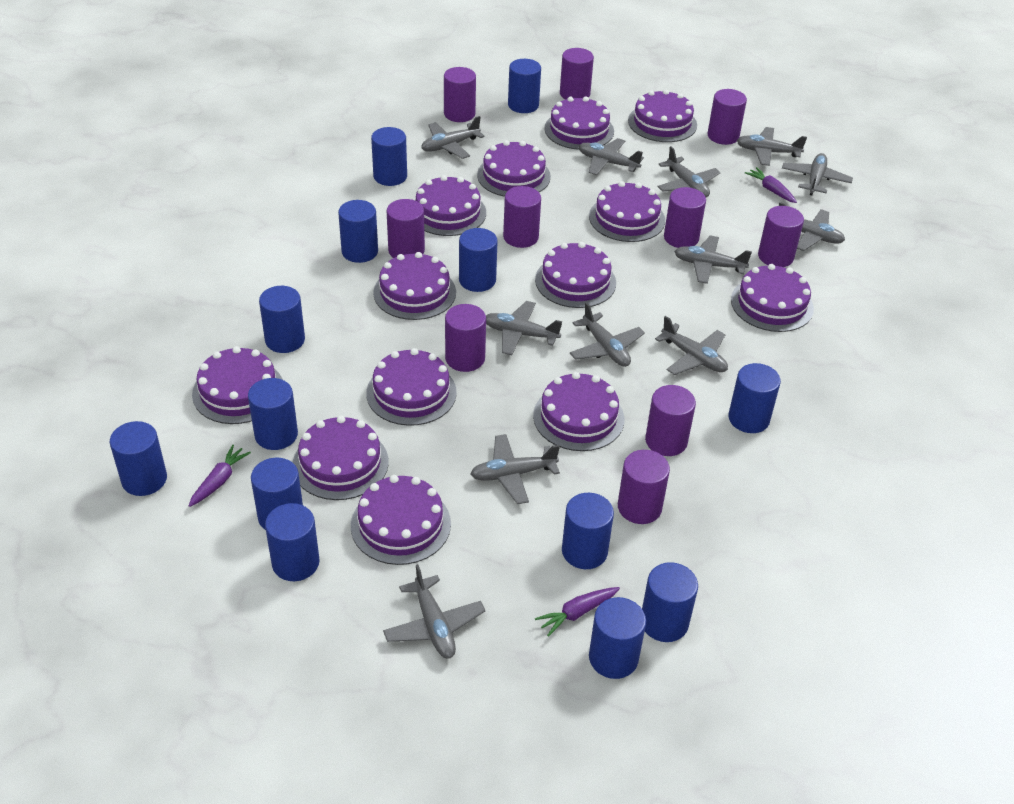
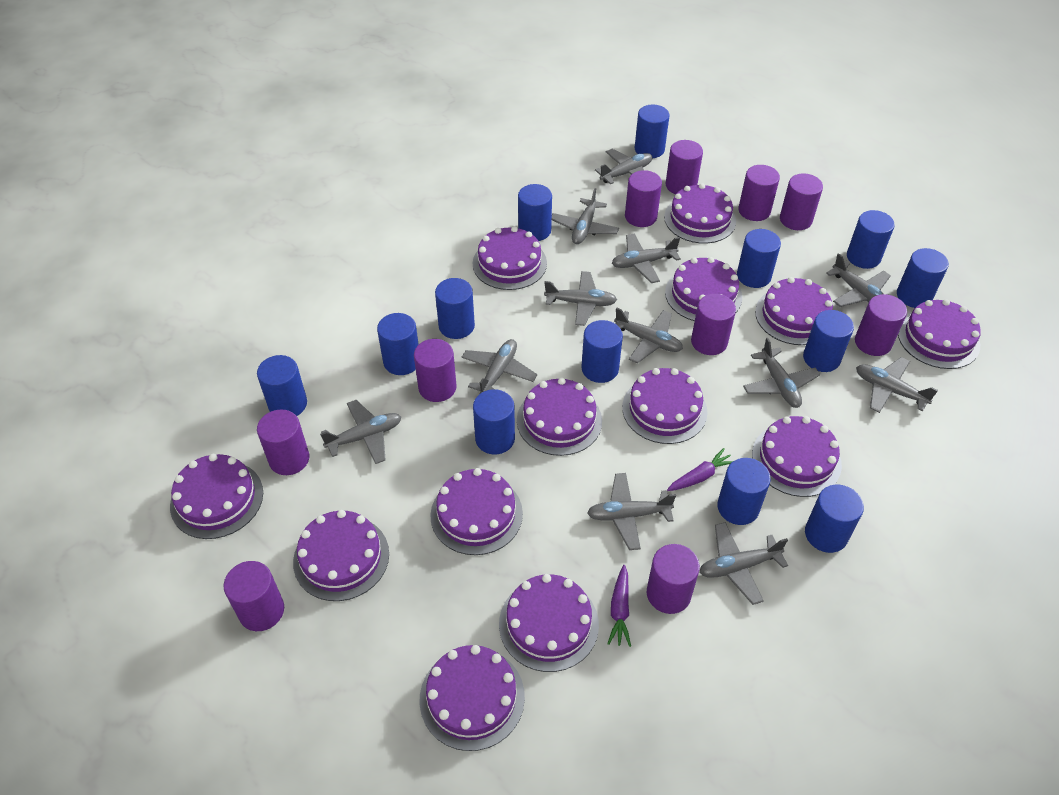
purple carrot: 3 -> 2

